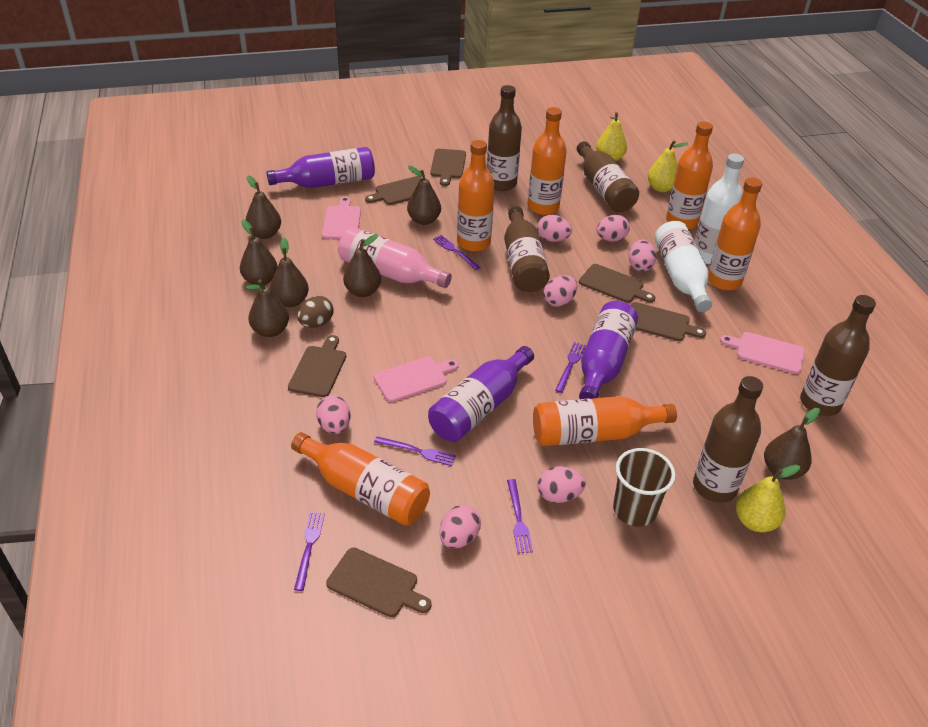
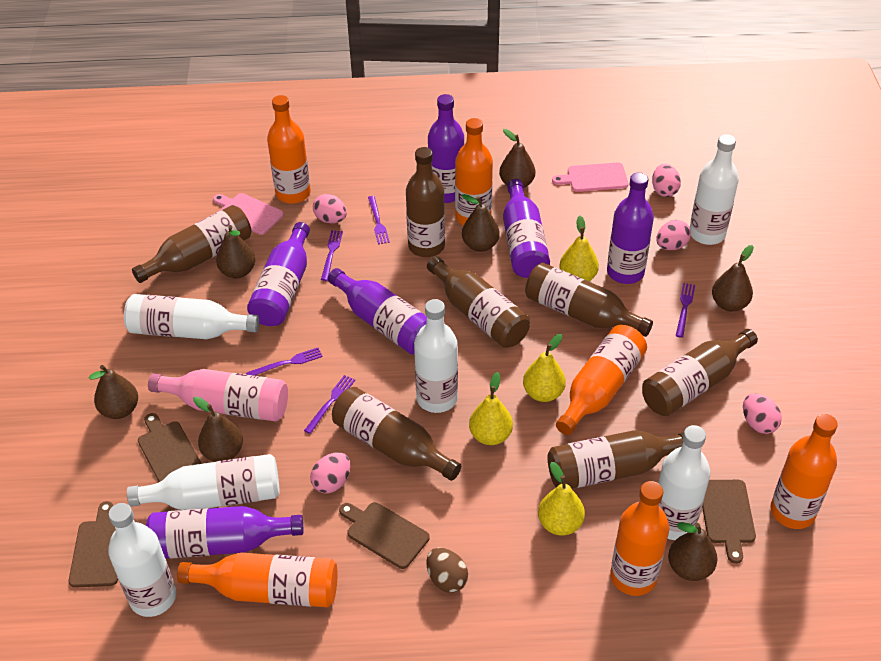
brown bottle: 5 -> 7
brown cup: 1 -> 0
brown cutting board: 6 -> 4
pink cutting board: 3 -> 2
pink egg: 7 -> 5
purple bottle: 3 -> 6
white bottle: 2 -> 6
yellow pear: 3 -> 4

